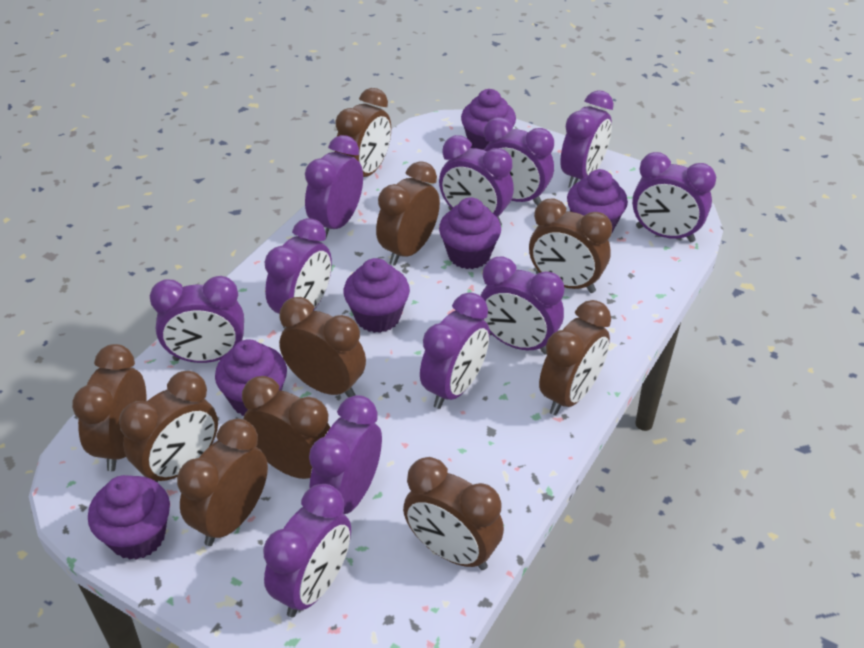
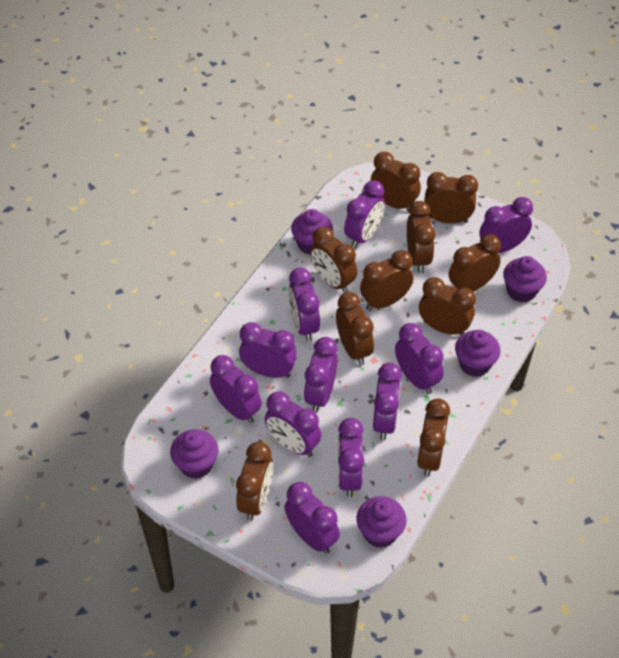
purple cupcake: 6 -> 5

